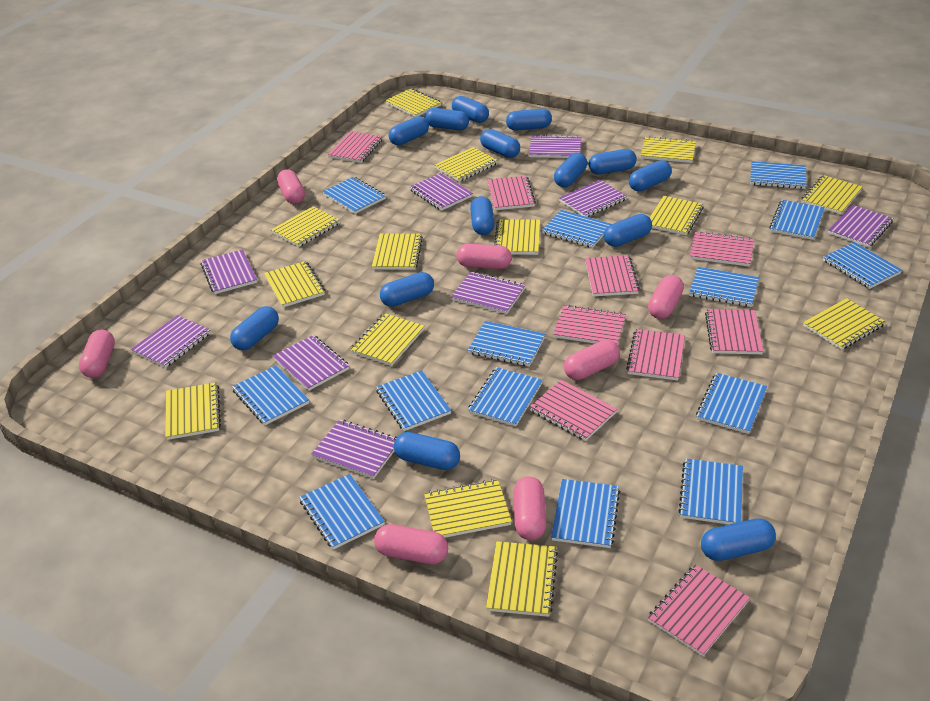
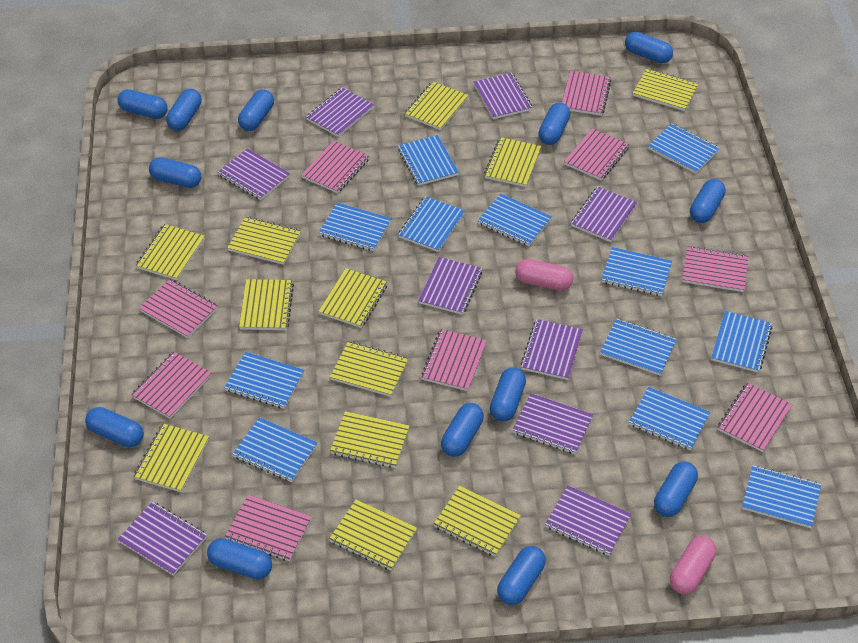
blue capsule: 14 -> 13
blue notebook: 14 -> 12
pink capsule: 7 -> 2
yellow notebook: 14 -> 12

